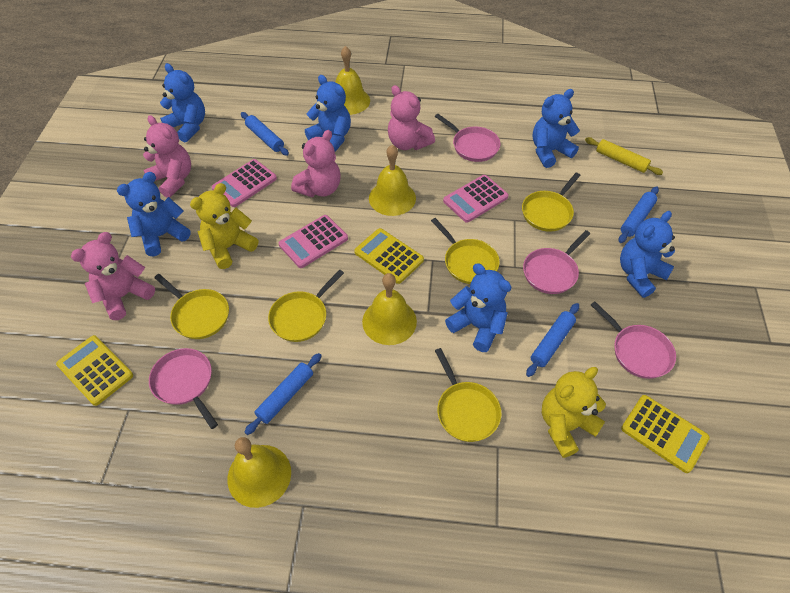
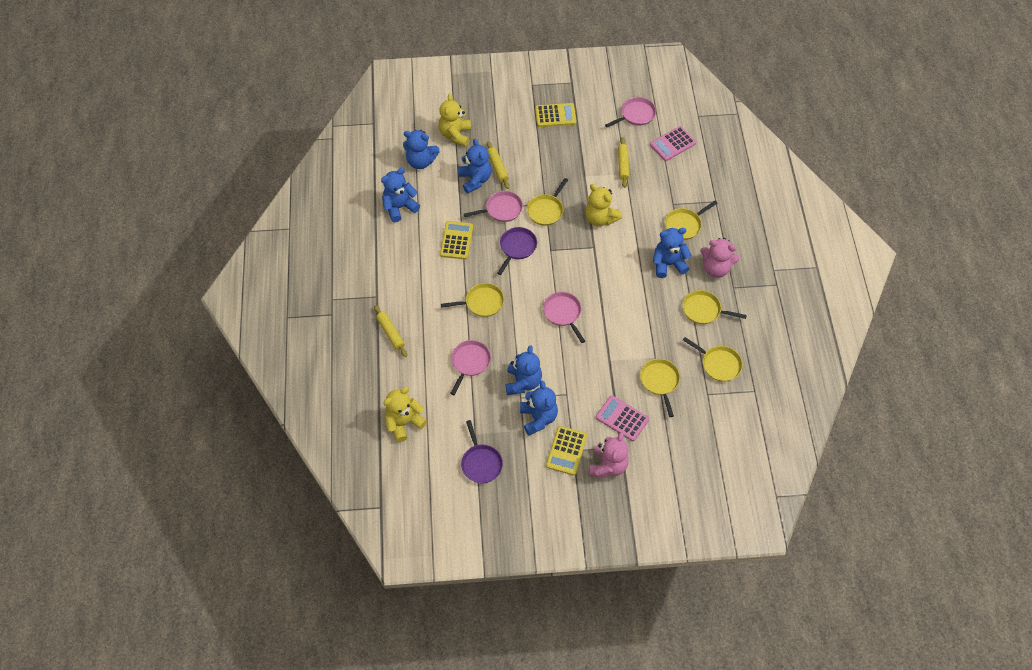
blue rolling pin: 4 -> 0
pink calculator: 3 -> 2
pink teddy bear: 4 -> 2
purple pan: 0 -> 2
yellow bell: 4 -> 0
yellow pan: 5 -> 6
yellow rolling pin: 1 -> 3
yellow teddy bear: 2 -> 3

